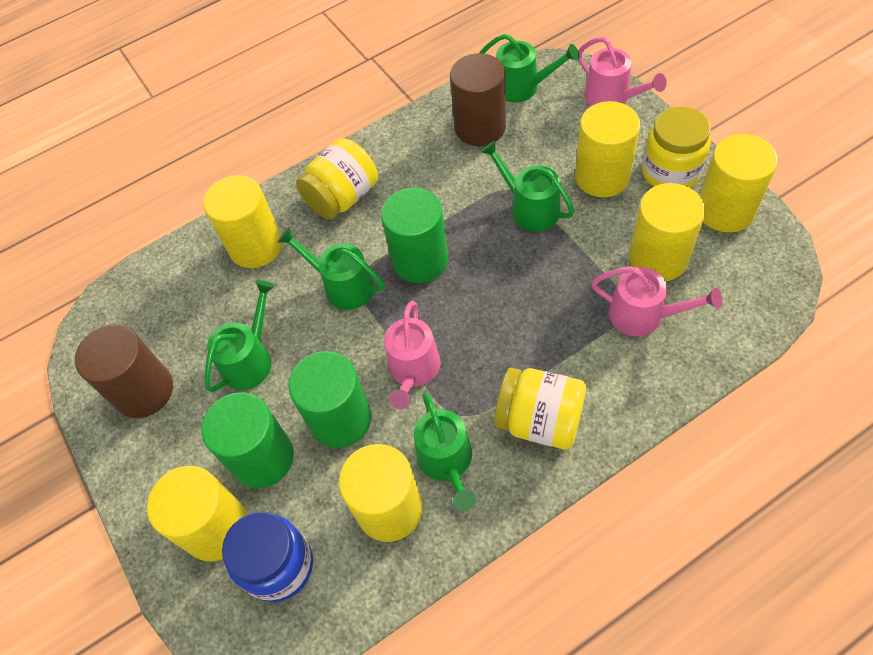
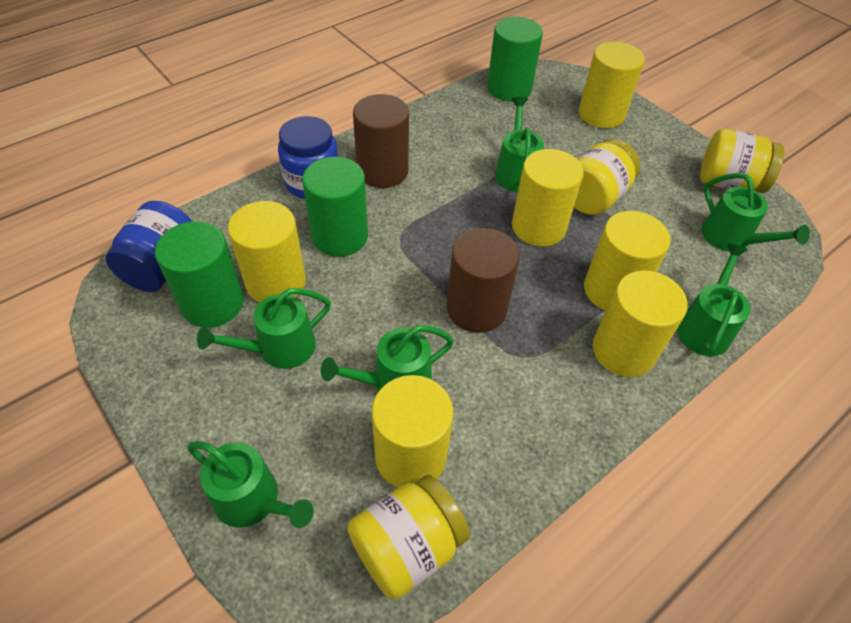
blue jar: 1 -> 2
green watering can: 5 -> 6
pink watering can: 3 -> 0

